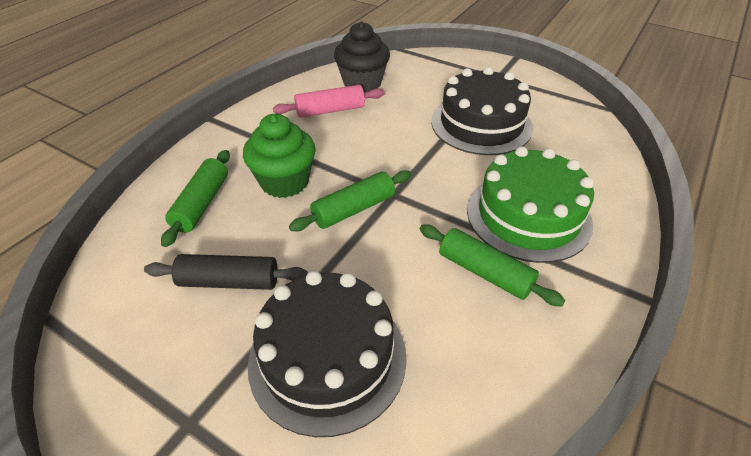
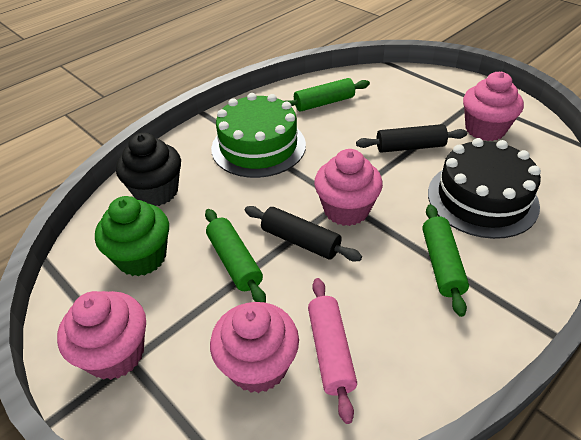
black cake: 2 -> 1
black rolling pin: 1 -> 2
pink cupcake: 0 -> 4

